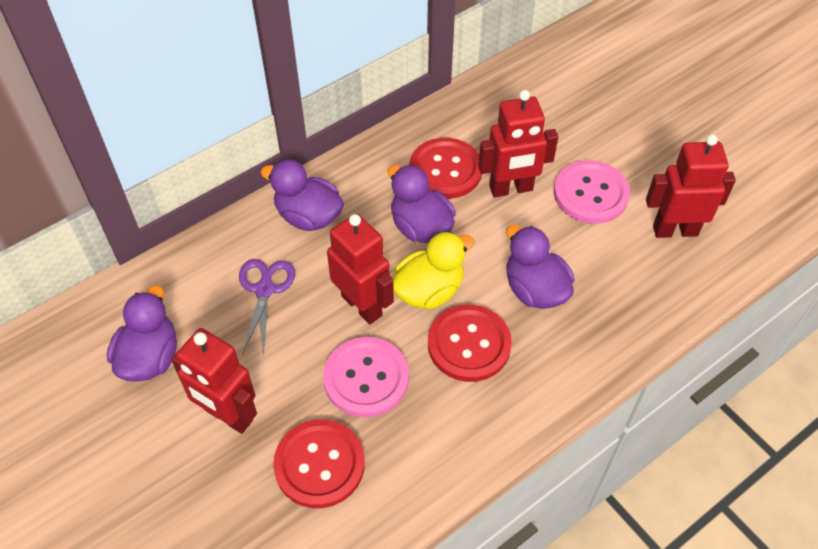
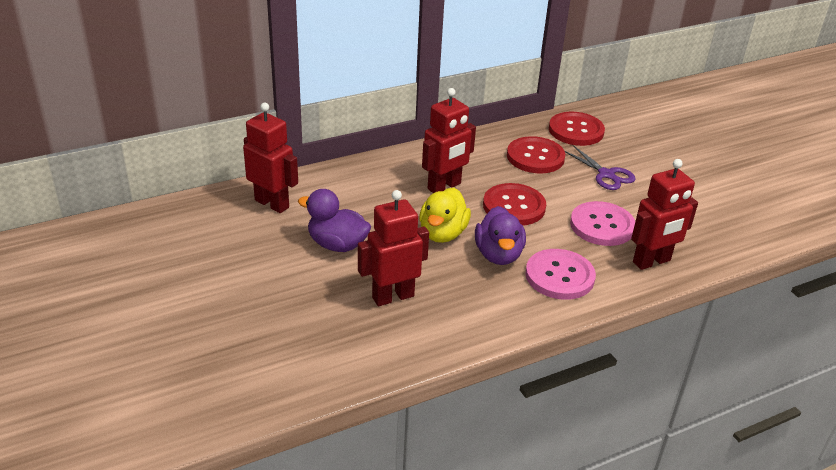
purple duck: 4 -> 2

